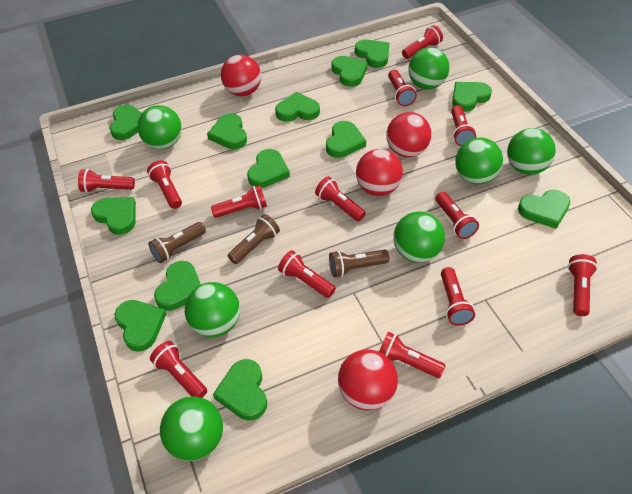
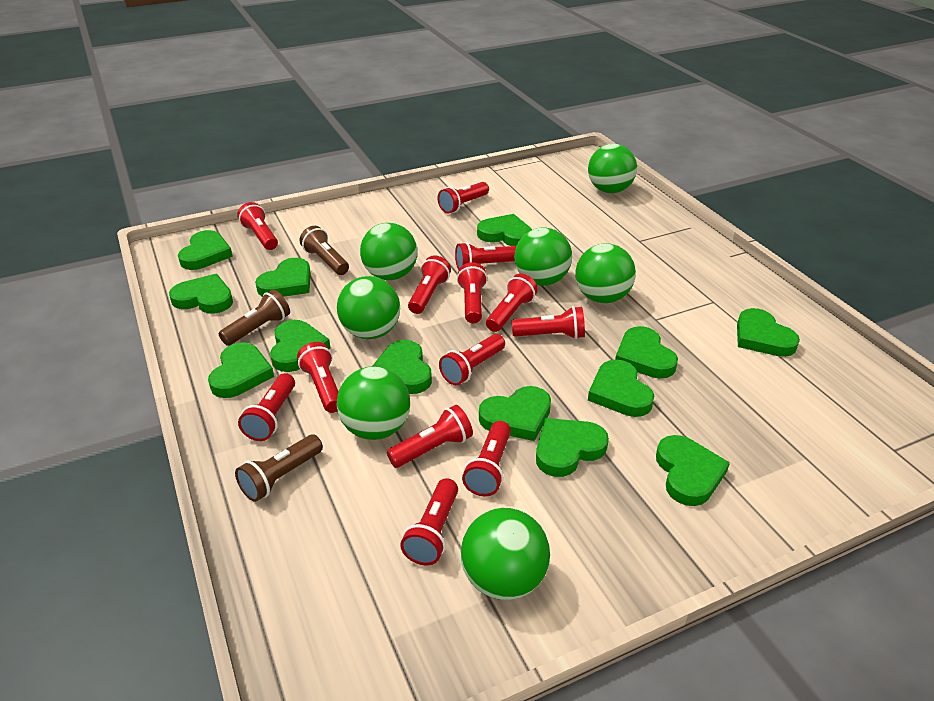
red ball: 4 -> 0

